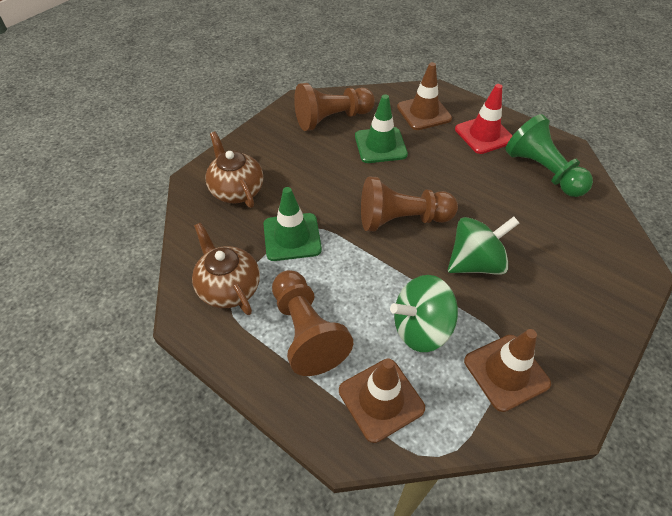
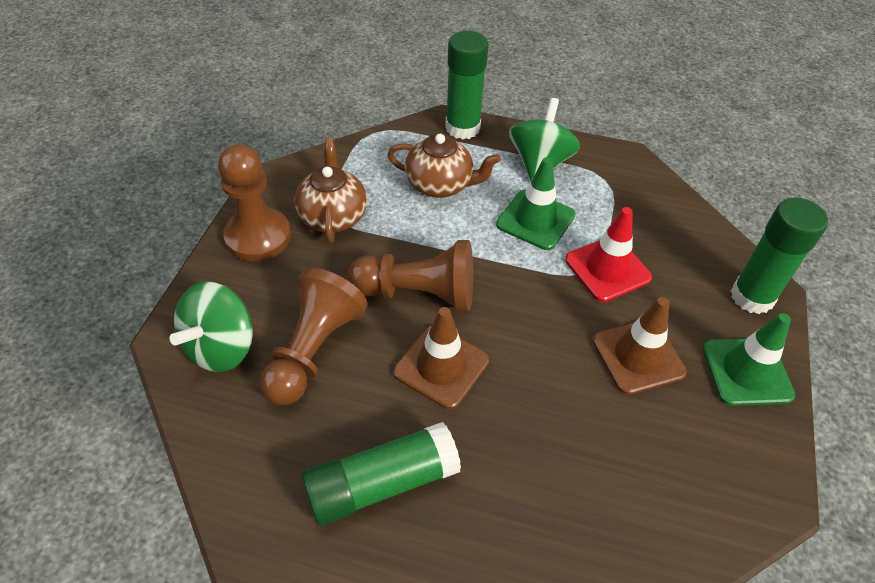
brown traffic cone: 3 -> 2
green glue stick: 0 -> 3
green pawn: 1 -> 0

